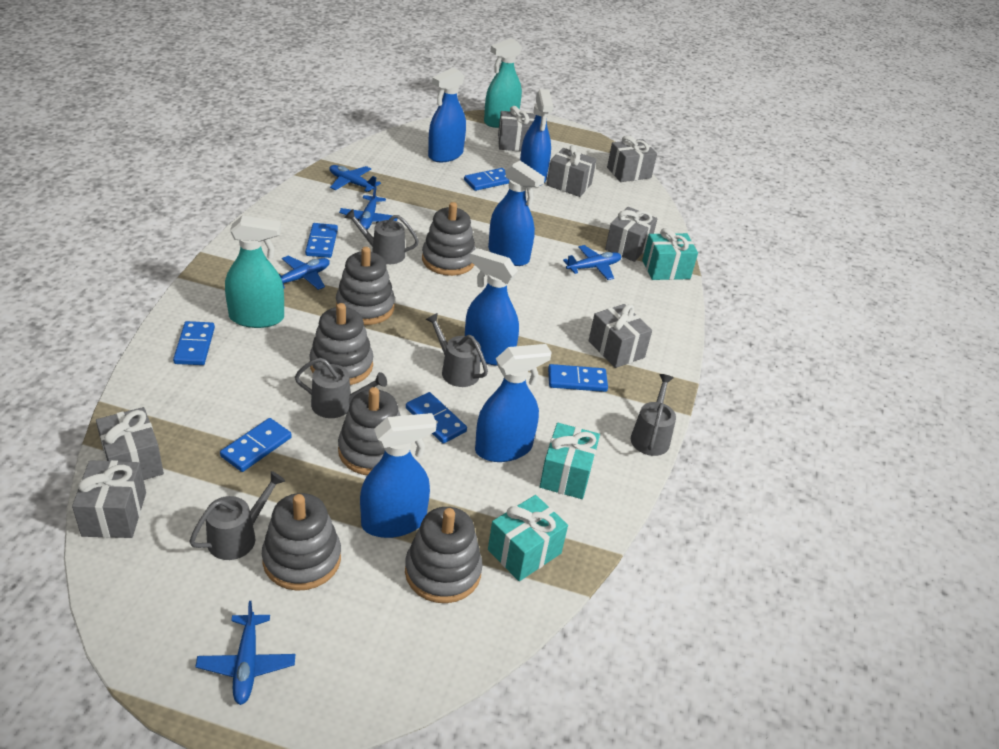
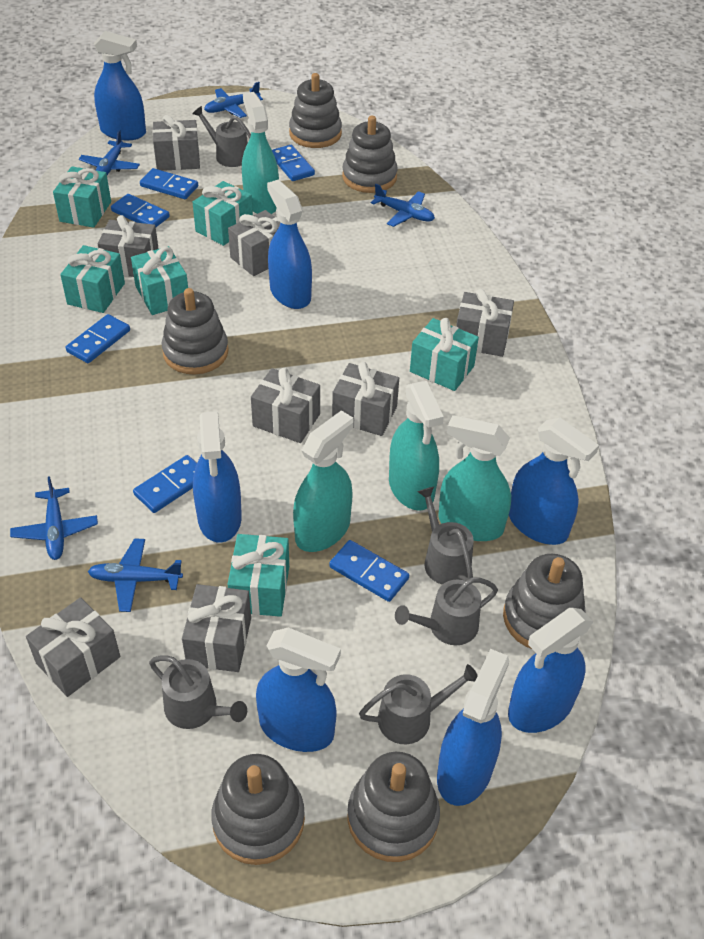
blue spray bottle: 6 -> 7
grey gift: 7 -> 8
turquoise gift: 3 -> 6
turquoise spray bottle: 2 -> 4

